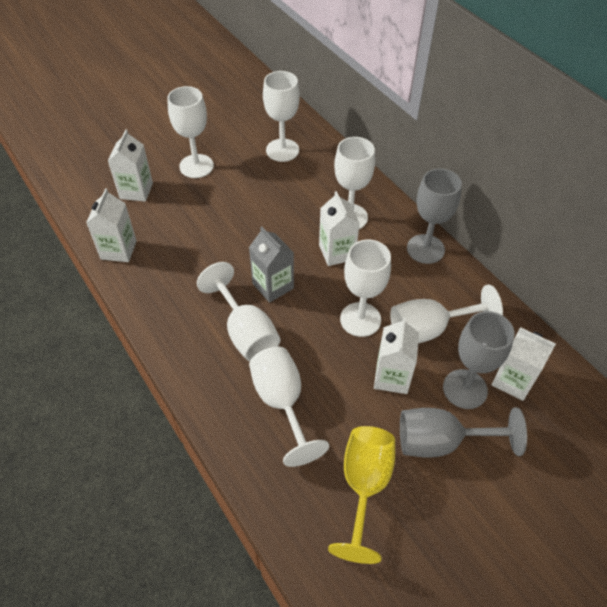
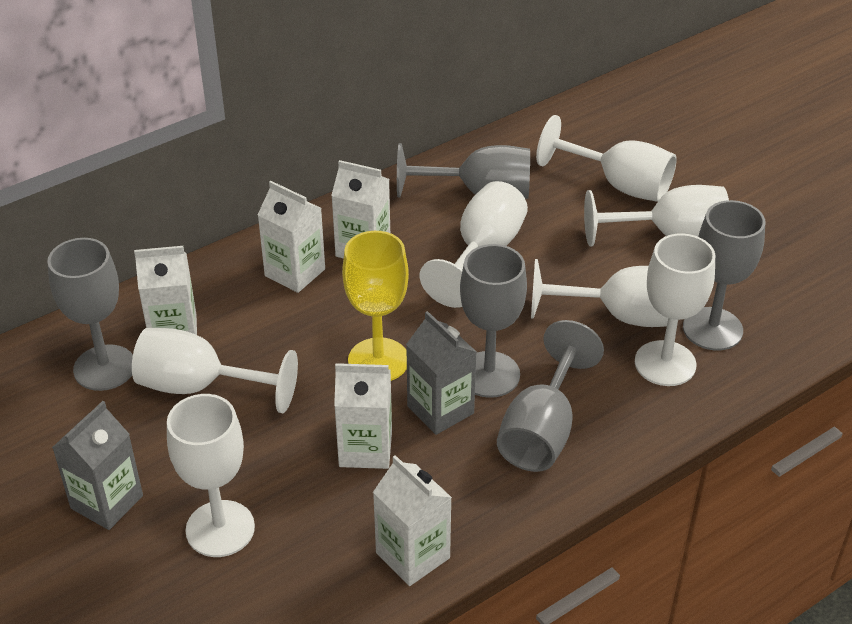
grey carton: 1 -> 2
grey goblet: 3 -> 5

